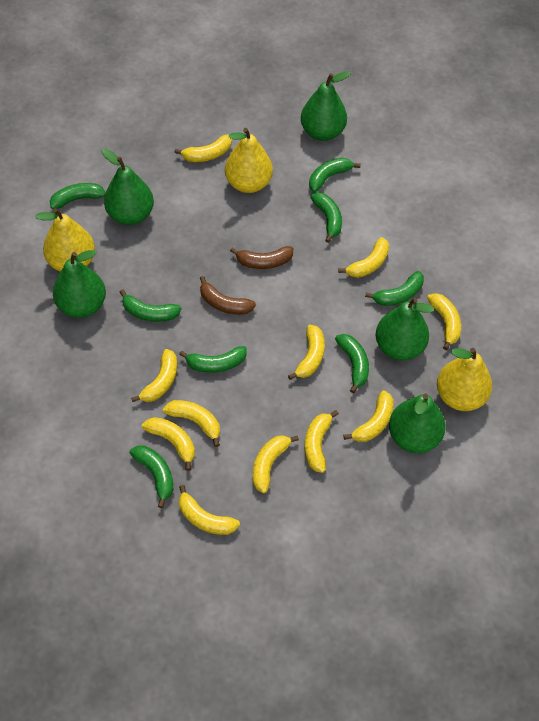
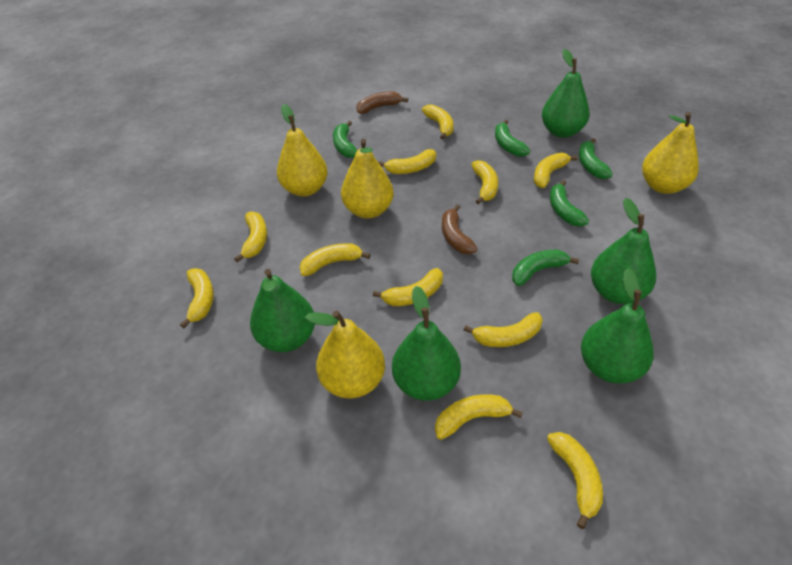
green banana: 8 -> 5
yellow pear: 3 -> 4

